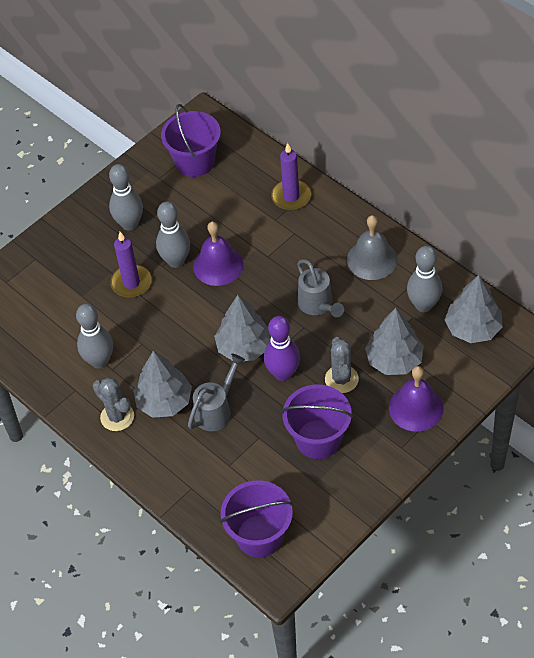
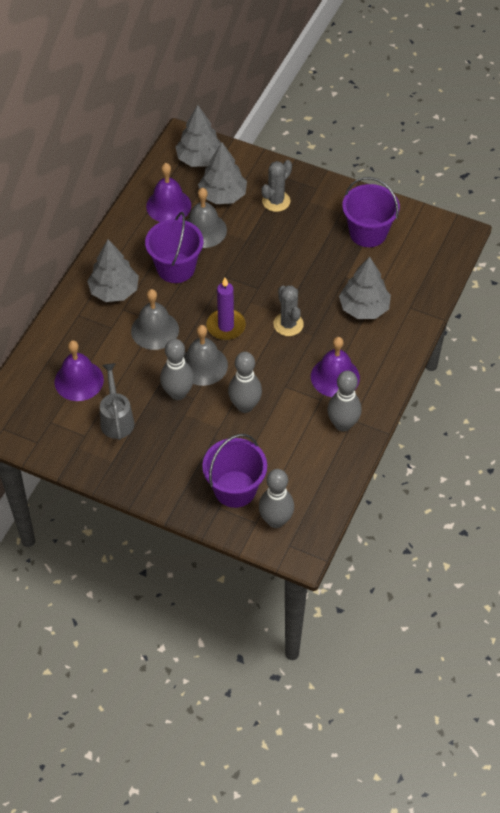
grey bell: 1 -> 3
grey watering can: 2 -> 1
purple bell: 2 -> 3
purple bowling pin: 1 -> 0
purple candle: 2 -> 1

